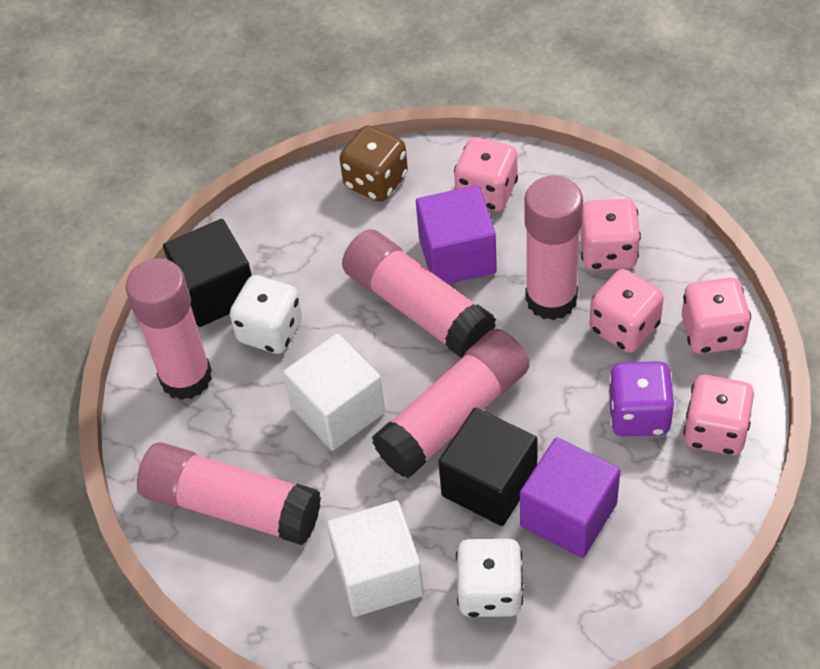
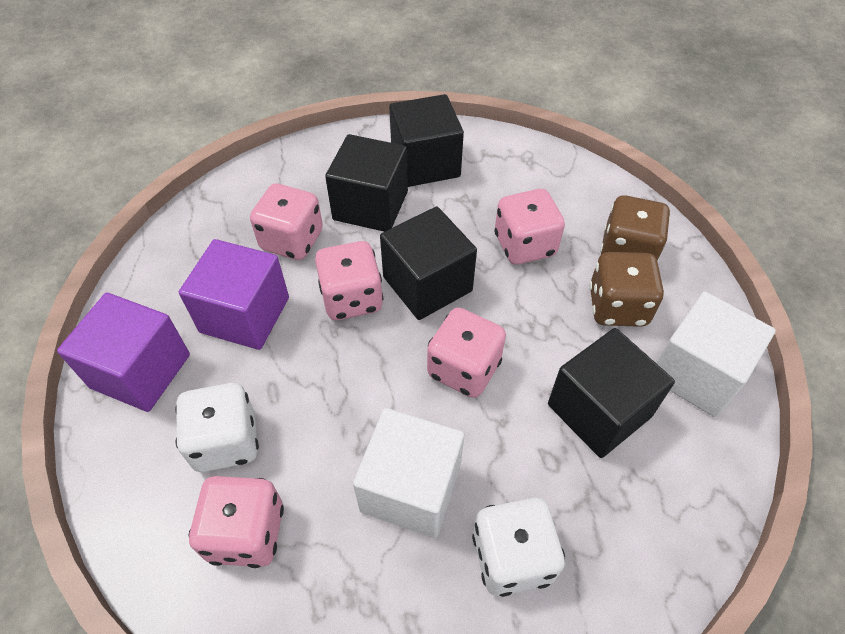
black cube: 2 -> 4
brown dice: 1 -> 2
pink glue stick: 5 -> 0
purple dice: 1 -> 0

